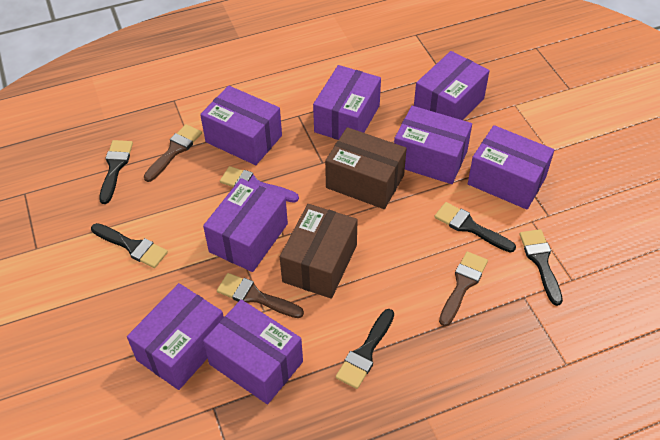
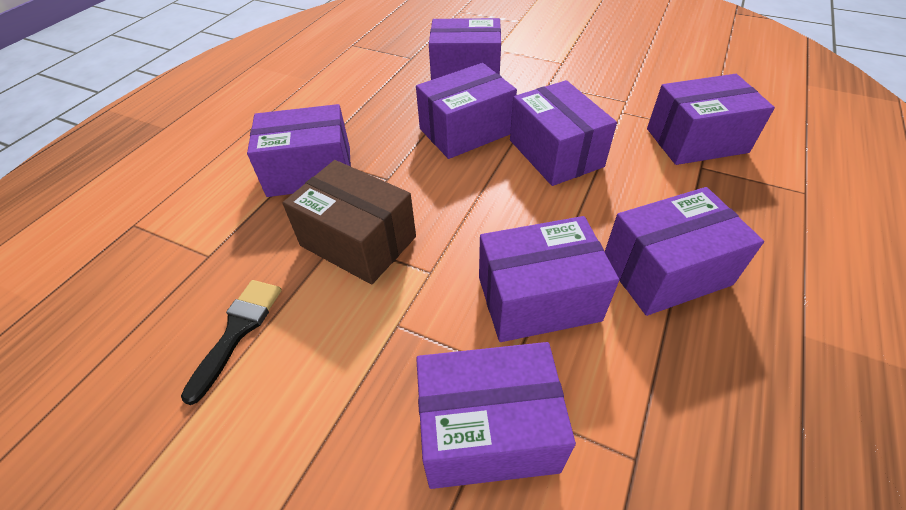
black brush: 5 -> 1
brown box: 2 -> 1
brown brush: 3 -> 0
purple brush: 1 -> 0

